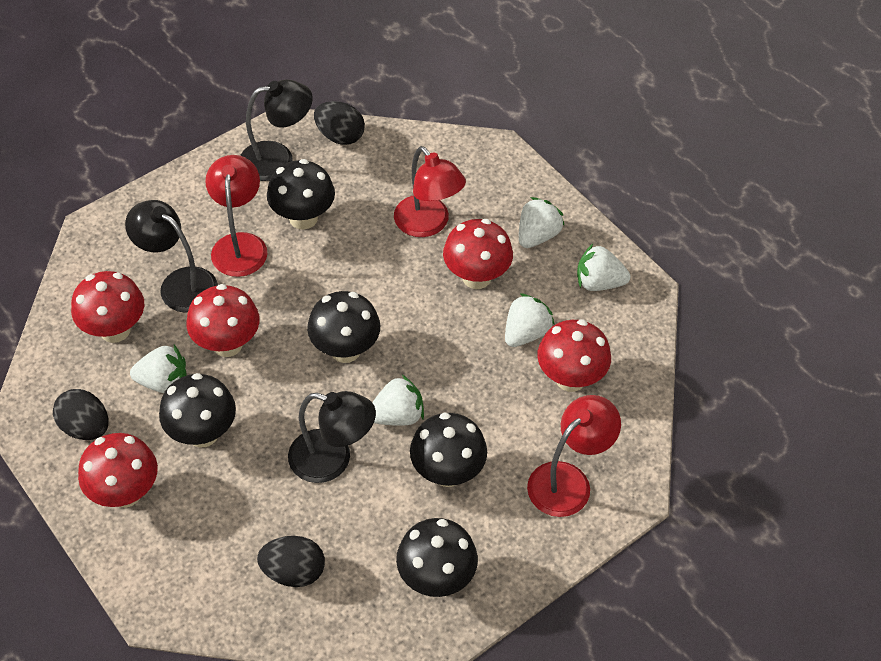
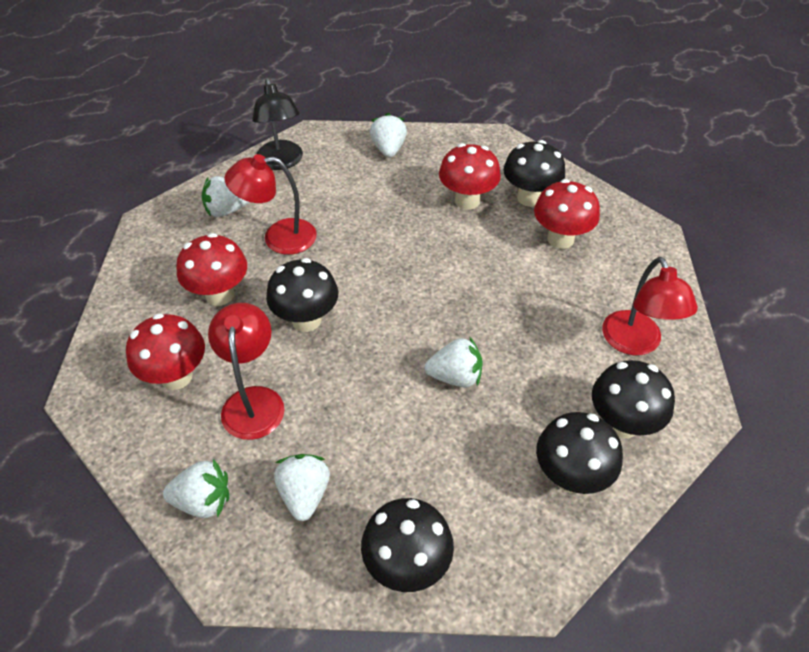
black egg: 3 -> 0
black lamp: 3 -> 1
red mushroom: 5 -> 4

